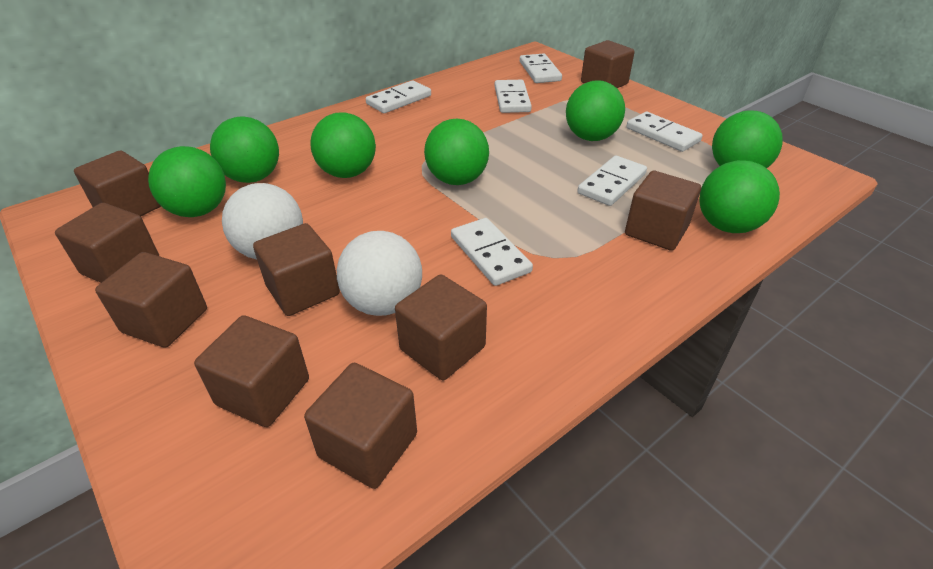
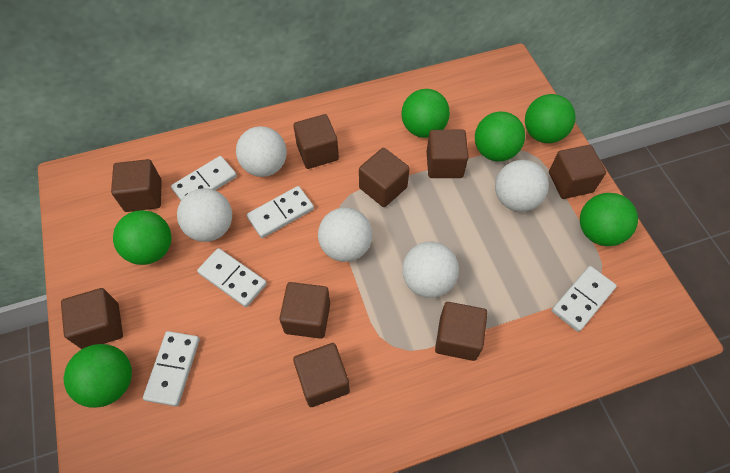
green ball: 7 -> 6
white ball: 2 -> 5
white domino: 6 -> 5

